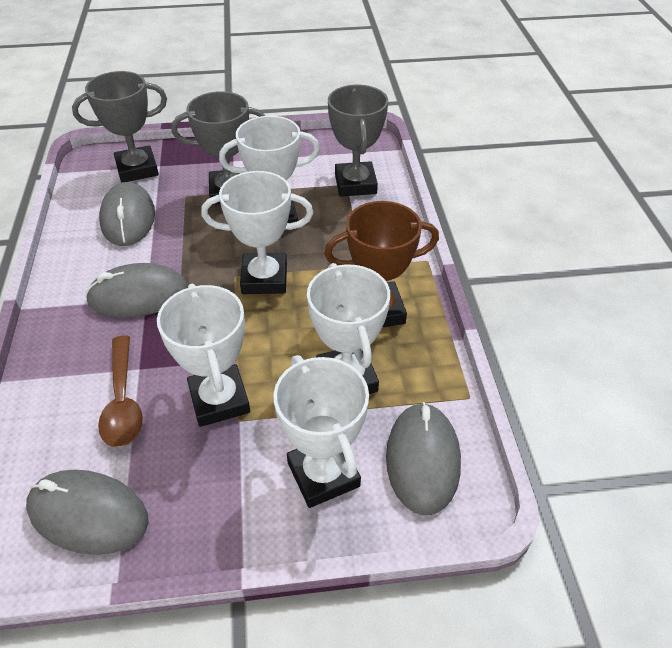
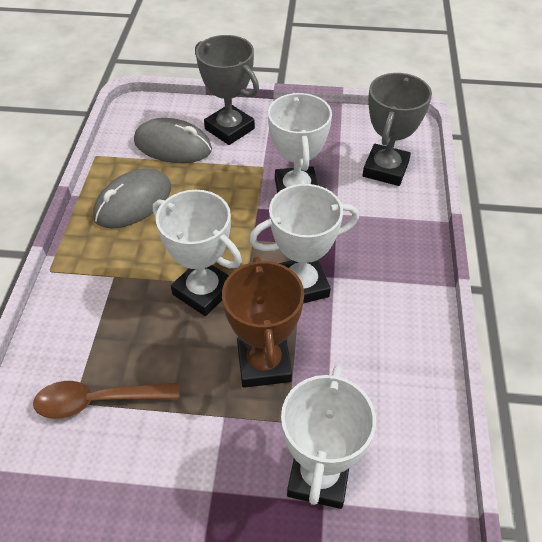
grey mouse: 4 -> 2
grey trophy: 3 -> 2
white trophy: 5 -> 4

